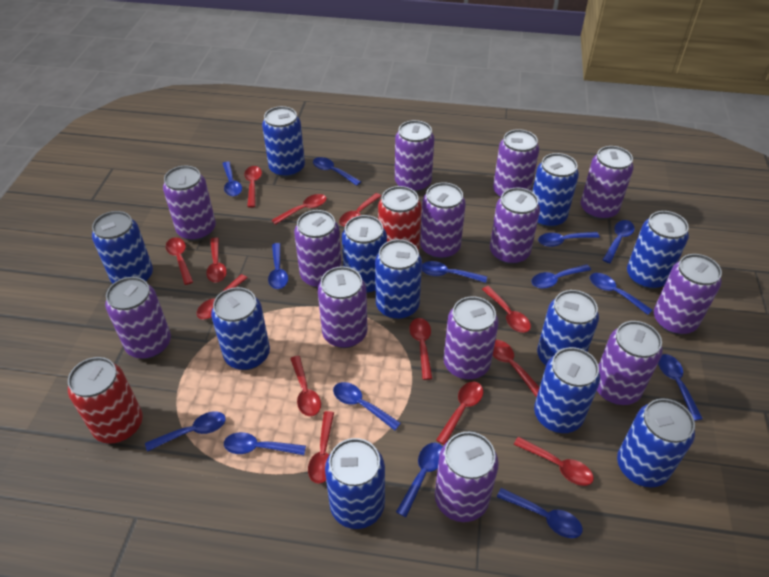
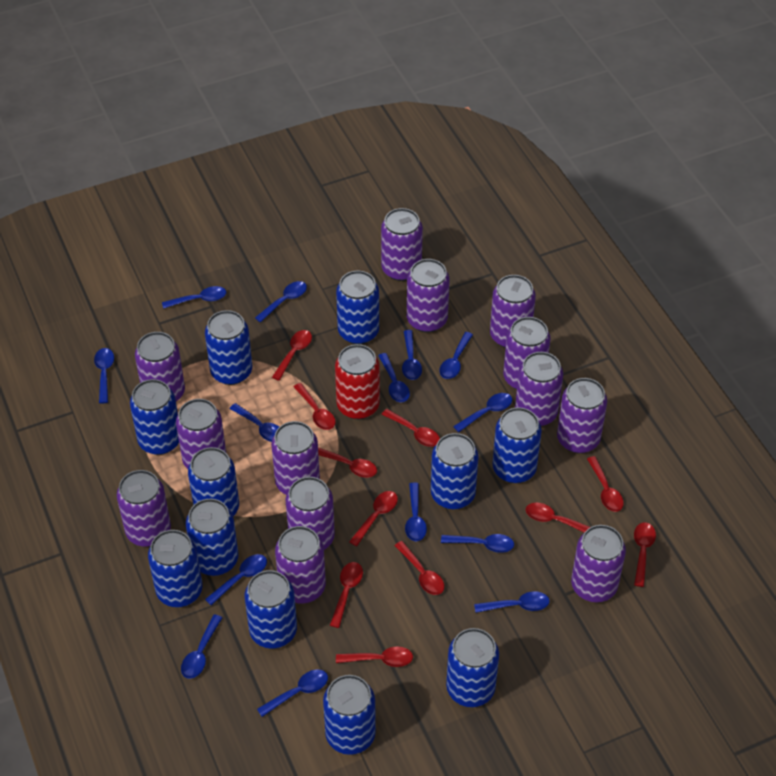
red can: 2 -> 1
red spoon: 13 -> 11

